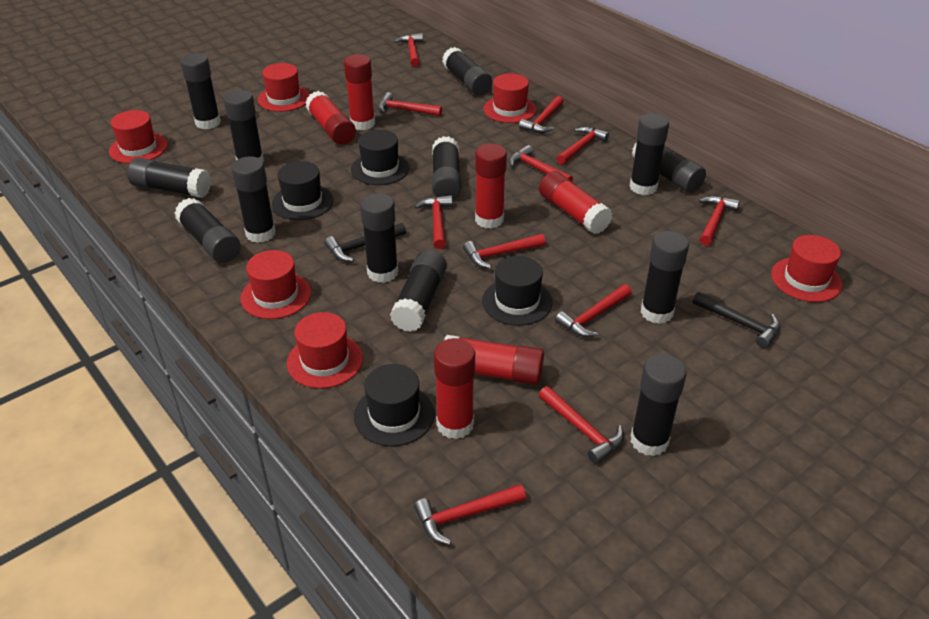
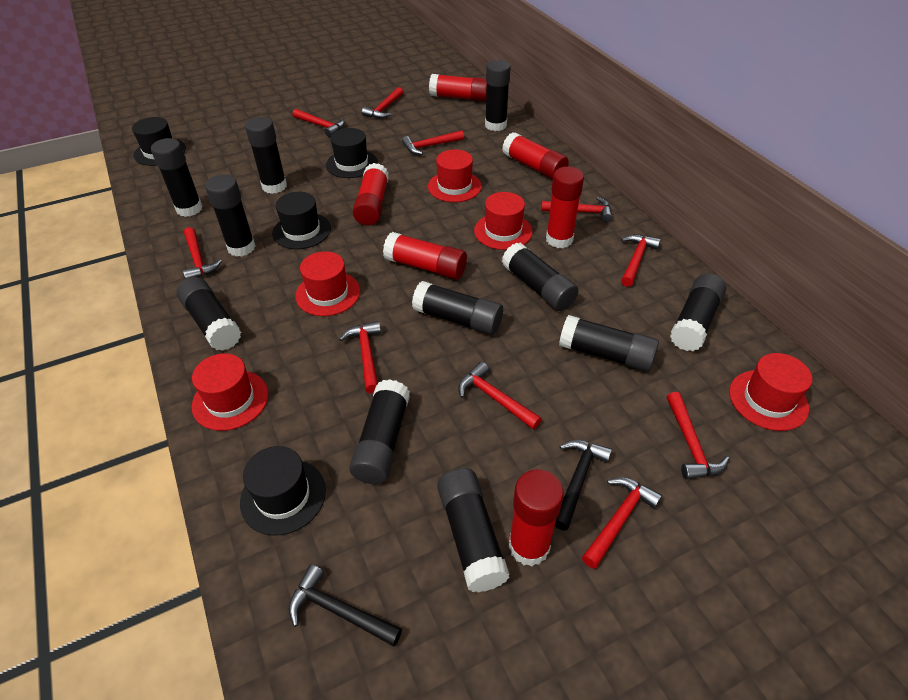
black glue stick: 13 -> 11
red hammer: 11 -> 10
red hat: 6 -> 5

